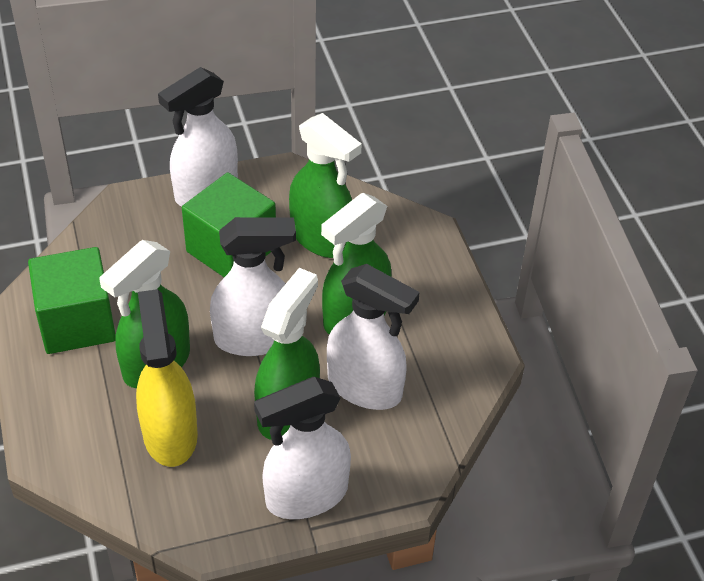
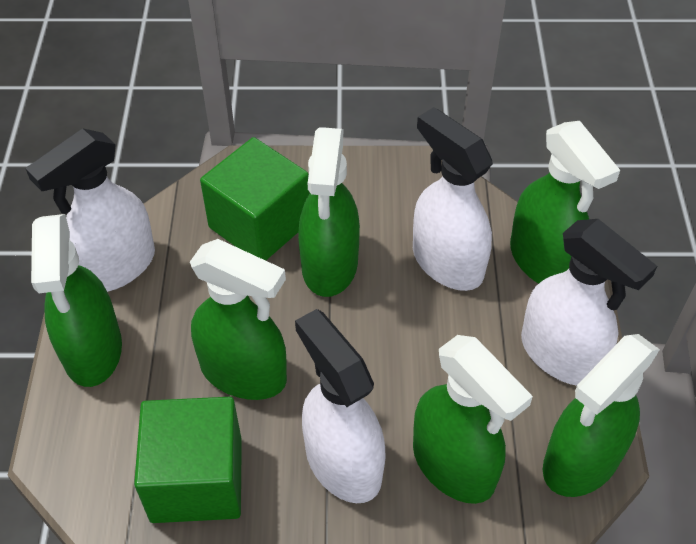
green spray bottle: 4 -> 6
yellow spray bottle: 1 -> 0

